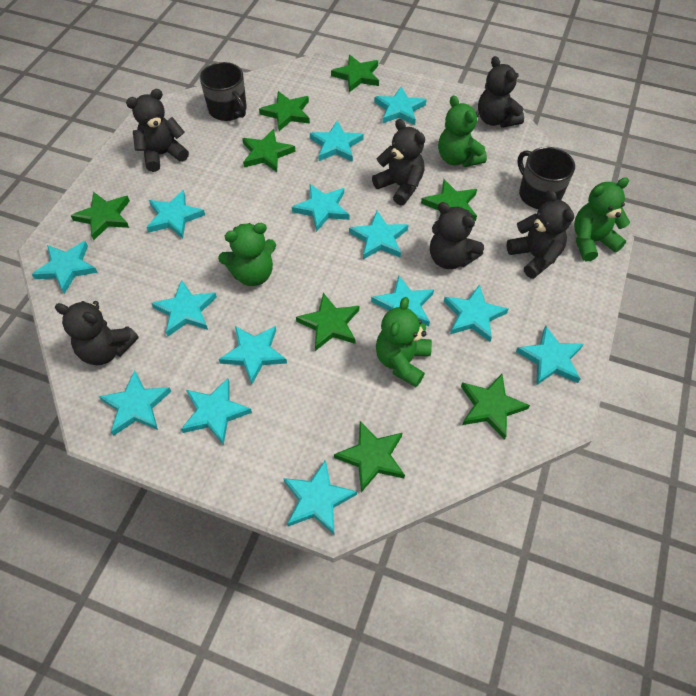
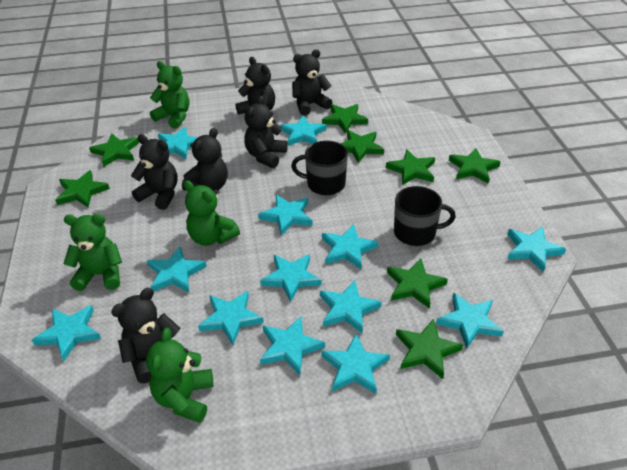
turquoise star: 14 -> 13

